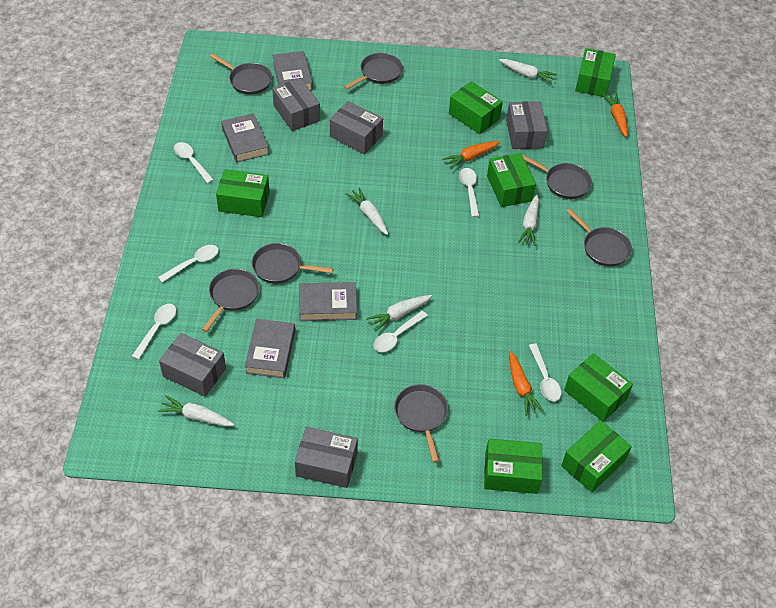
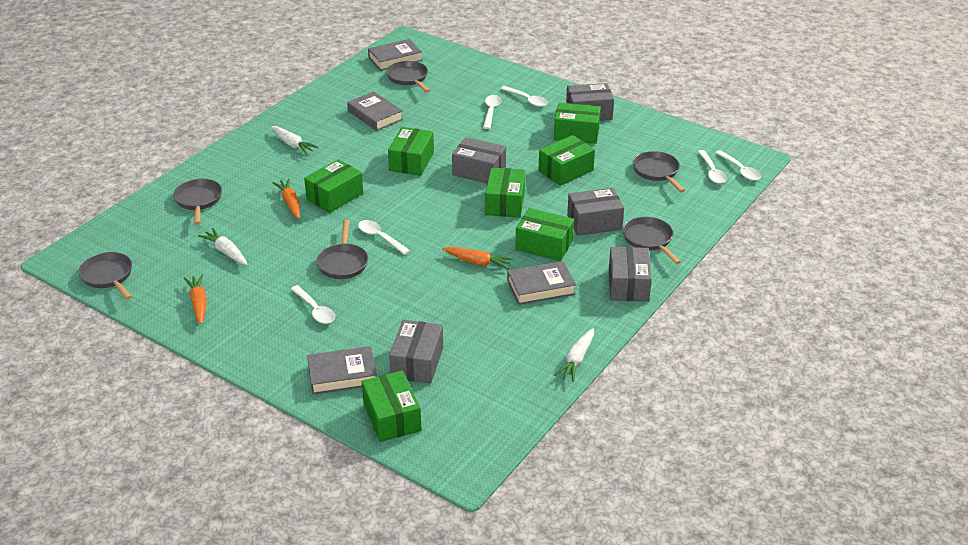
grey pan: 7 -> 6
white carrot: 5 -> 3

